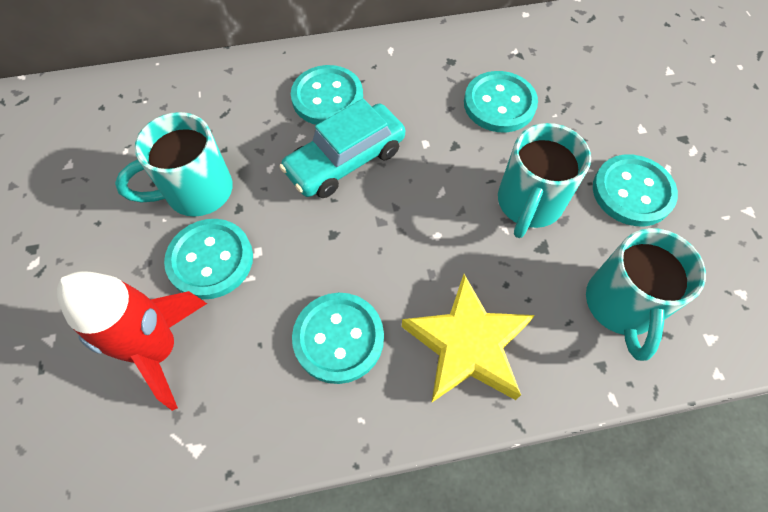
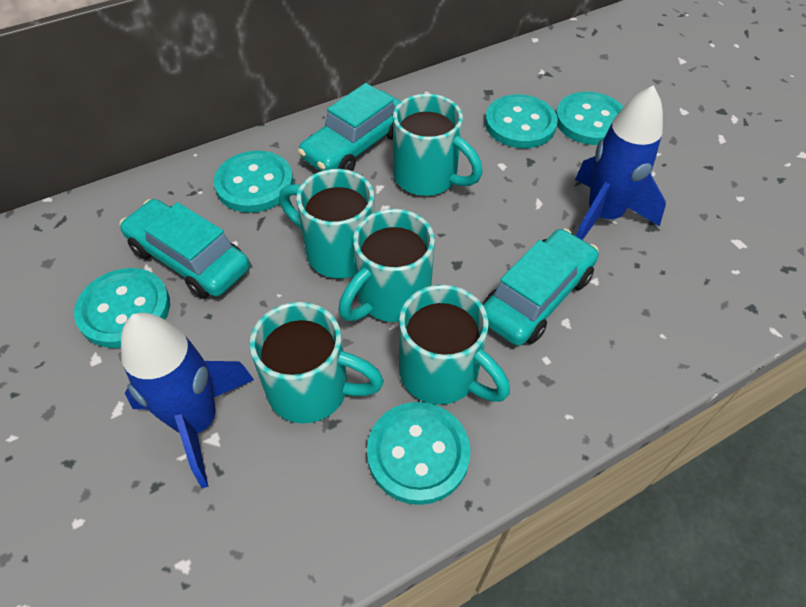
blue rocket: 0 -> 2
red rocket: 1 -> 0
turquoise car: 1 -> 3
turquoise mug: 3 -> 5
yellow star: 1 -> 0

